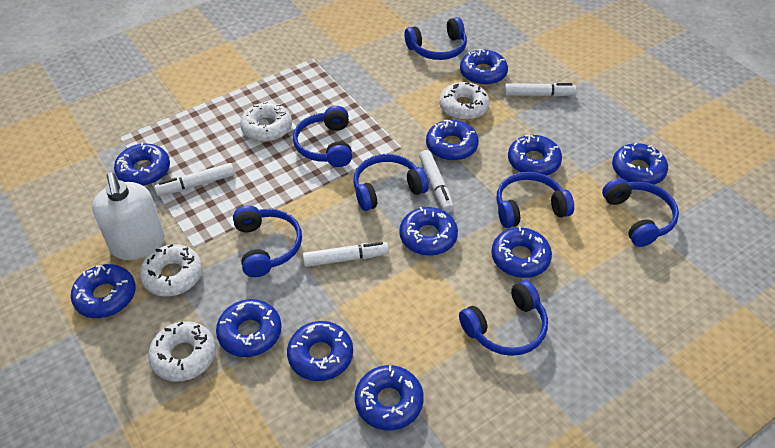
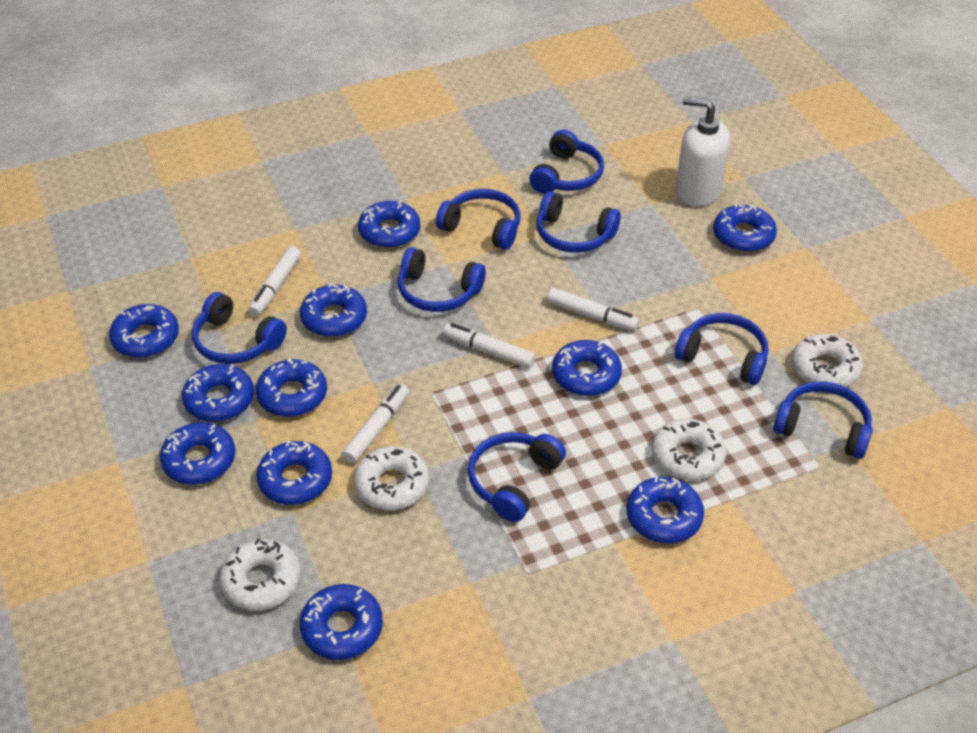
blue headphones: 7 -> 8

